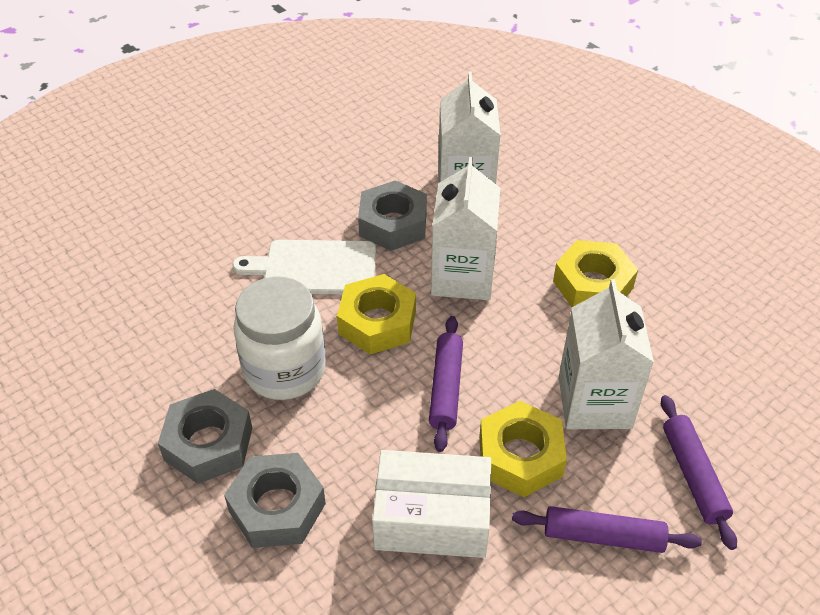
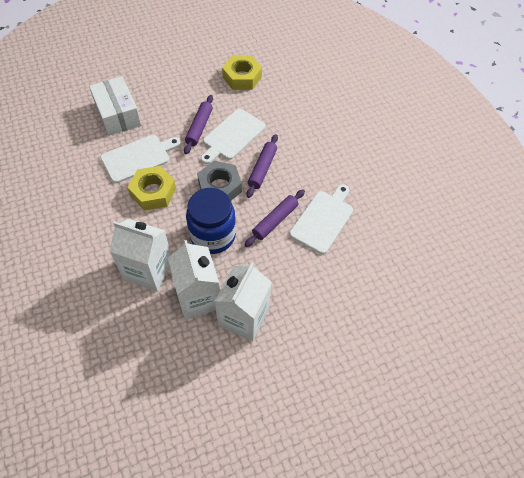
blue jar: 0 -> 1
grey nut: 3 -> 1
white cutting board: 1 -> 3
white jar: 1 -> 0
yellow nut: 3 -> 2

